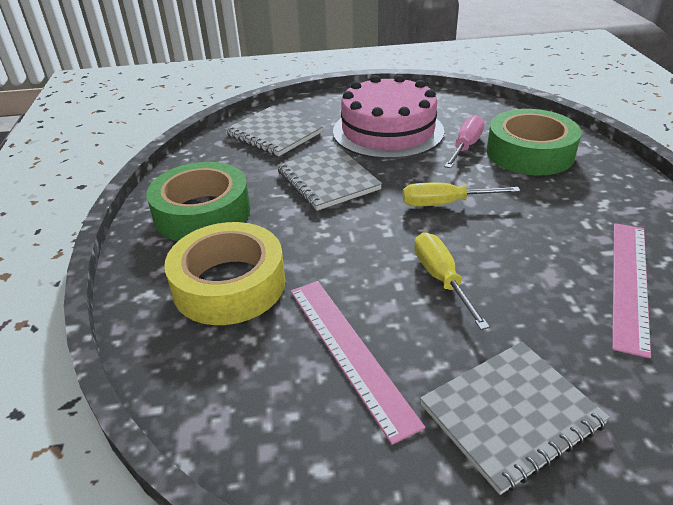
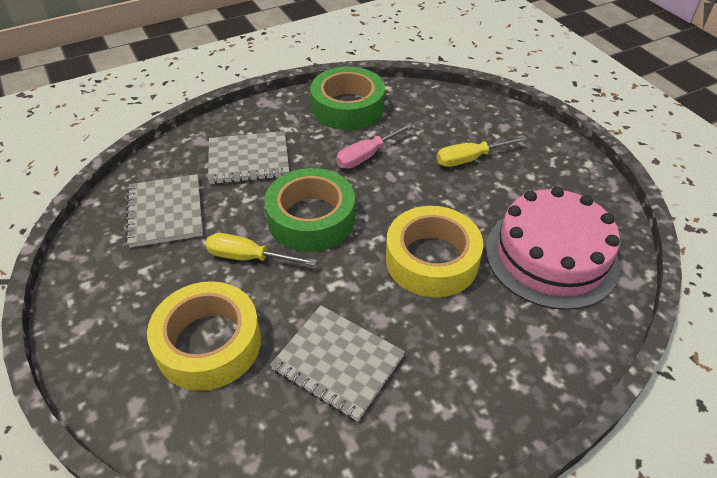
pink ruler: 2 -> 0
yellow tape: 1 -> 2

